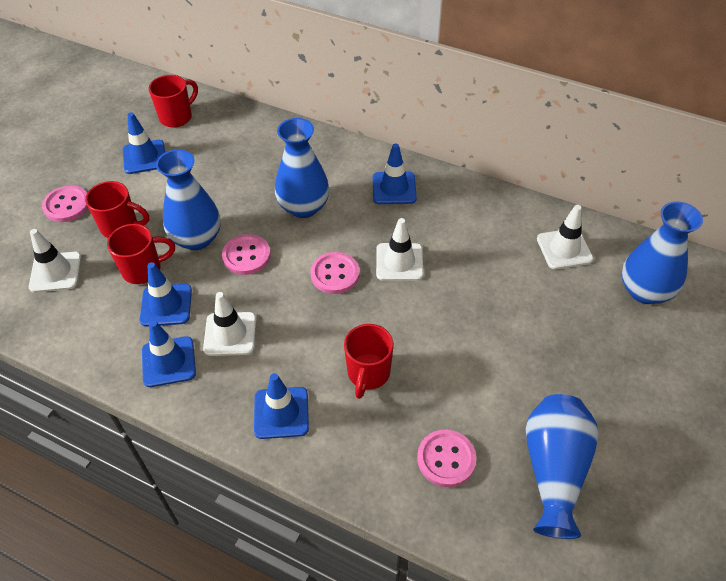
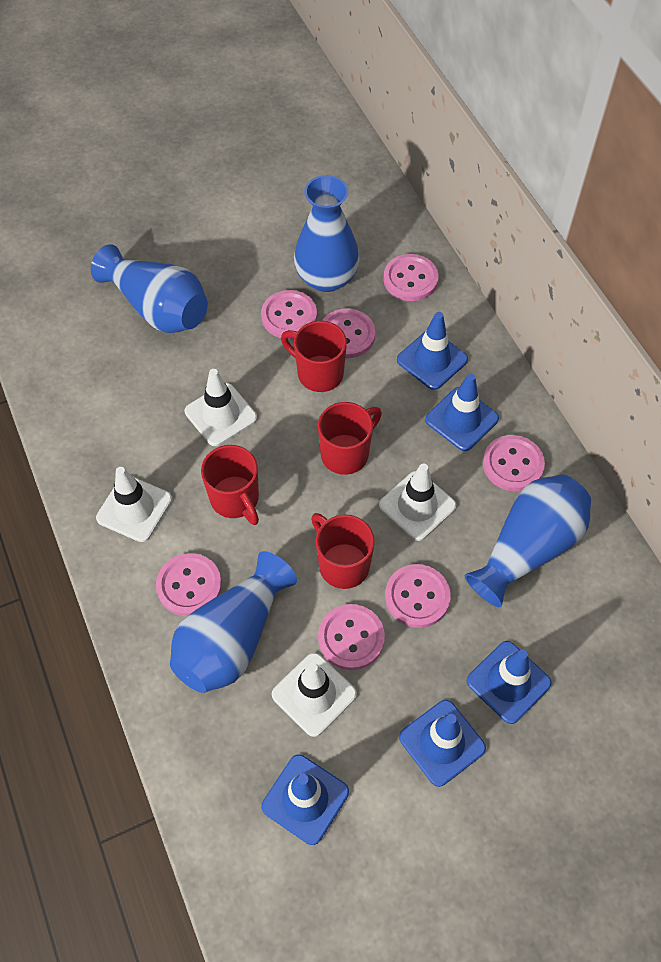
pink button: 4 -> 7

